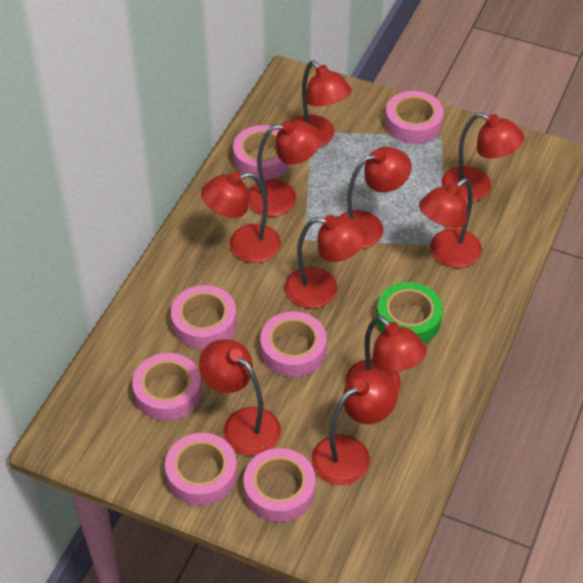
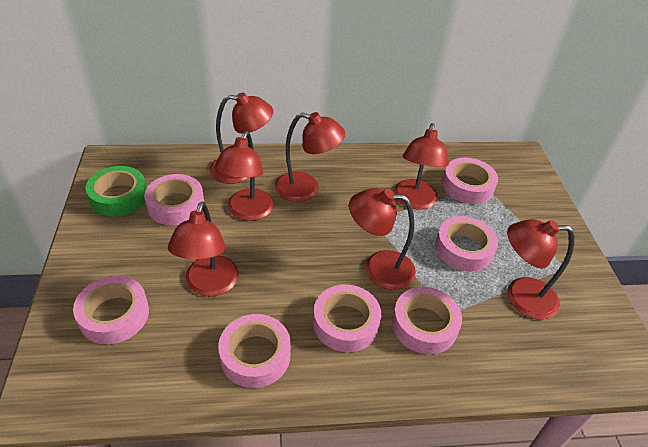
red lamp: 10 -> 7

